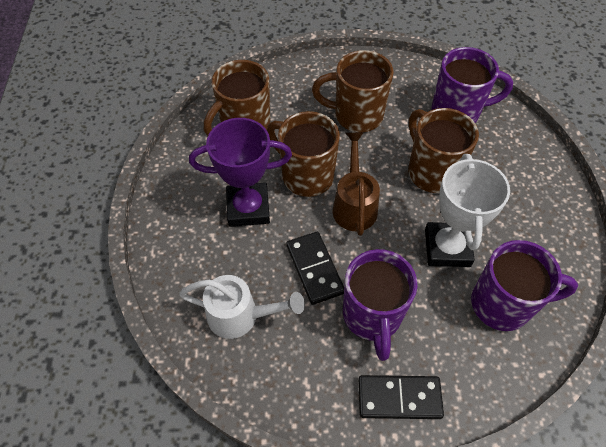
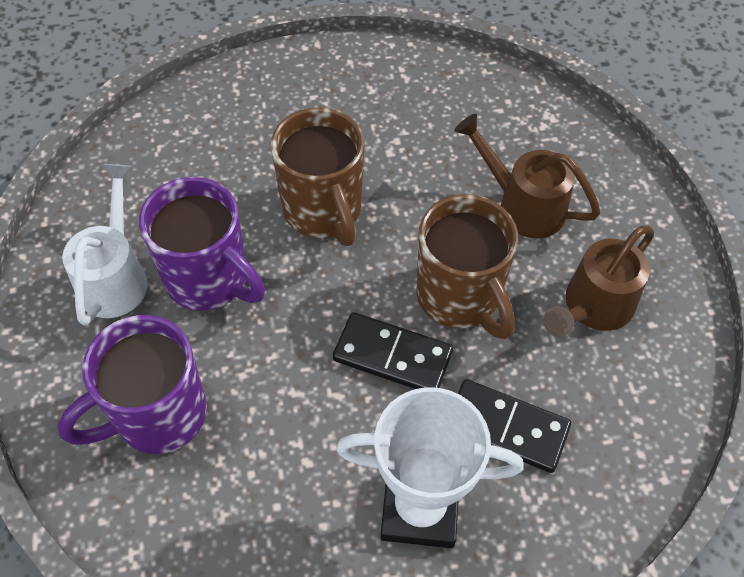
brown mug: 4 -> 2
brown watering can: 1 -> 2
purple mug: 3 -> 2
purple trophy: 1 -> 0

